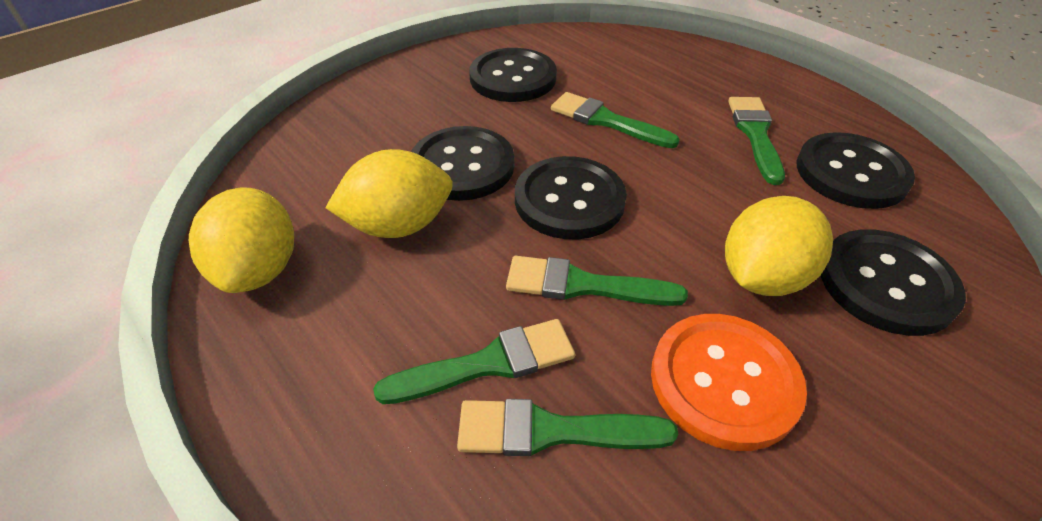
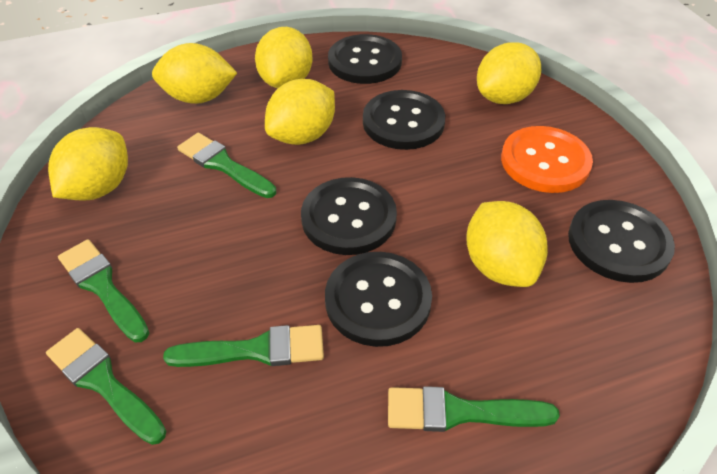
yellow lemon: 3 -> 6

